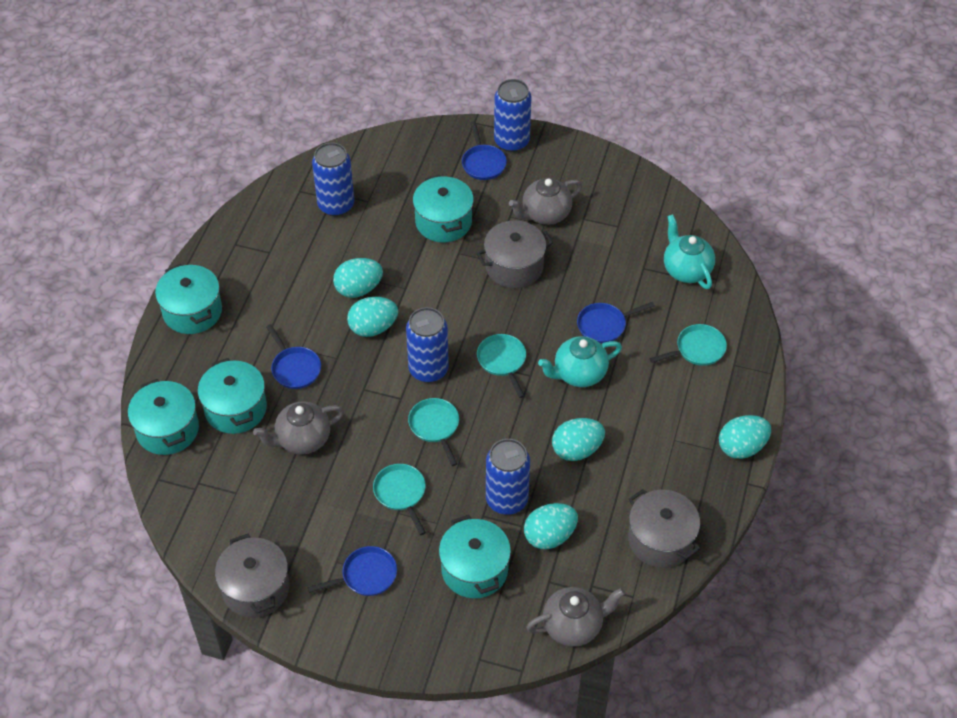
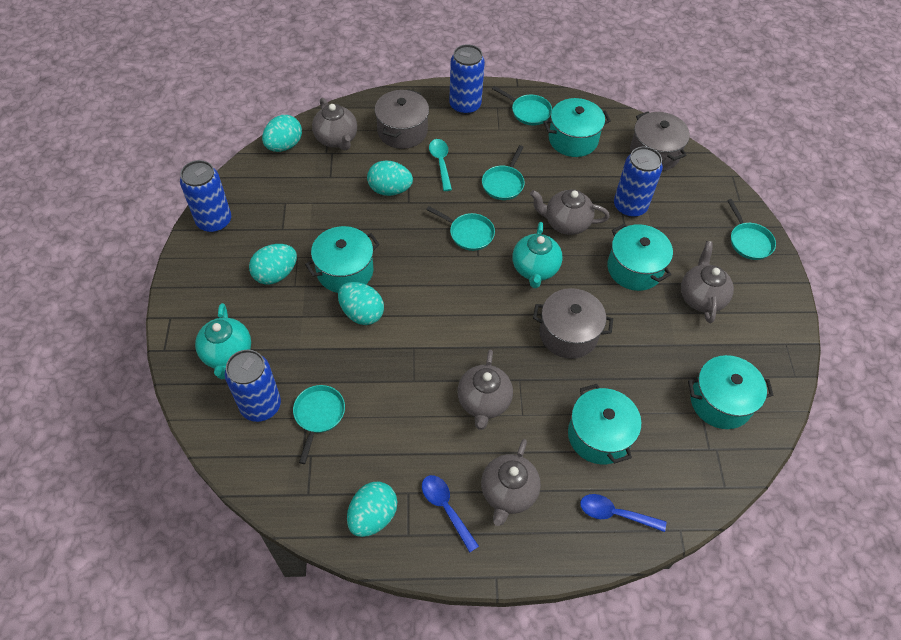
blue pan: 4 -> 0
blue spoon: 0 -> 2
grey teapot: 3 -> 5
turquoise pan: 4 -> 5
turquoise spoon: 0 -> 1

